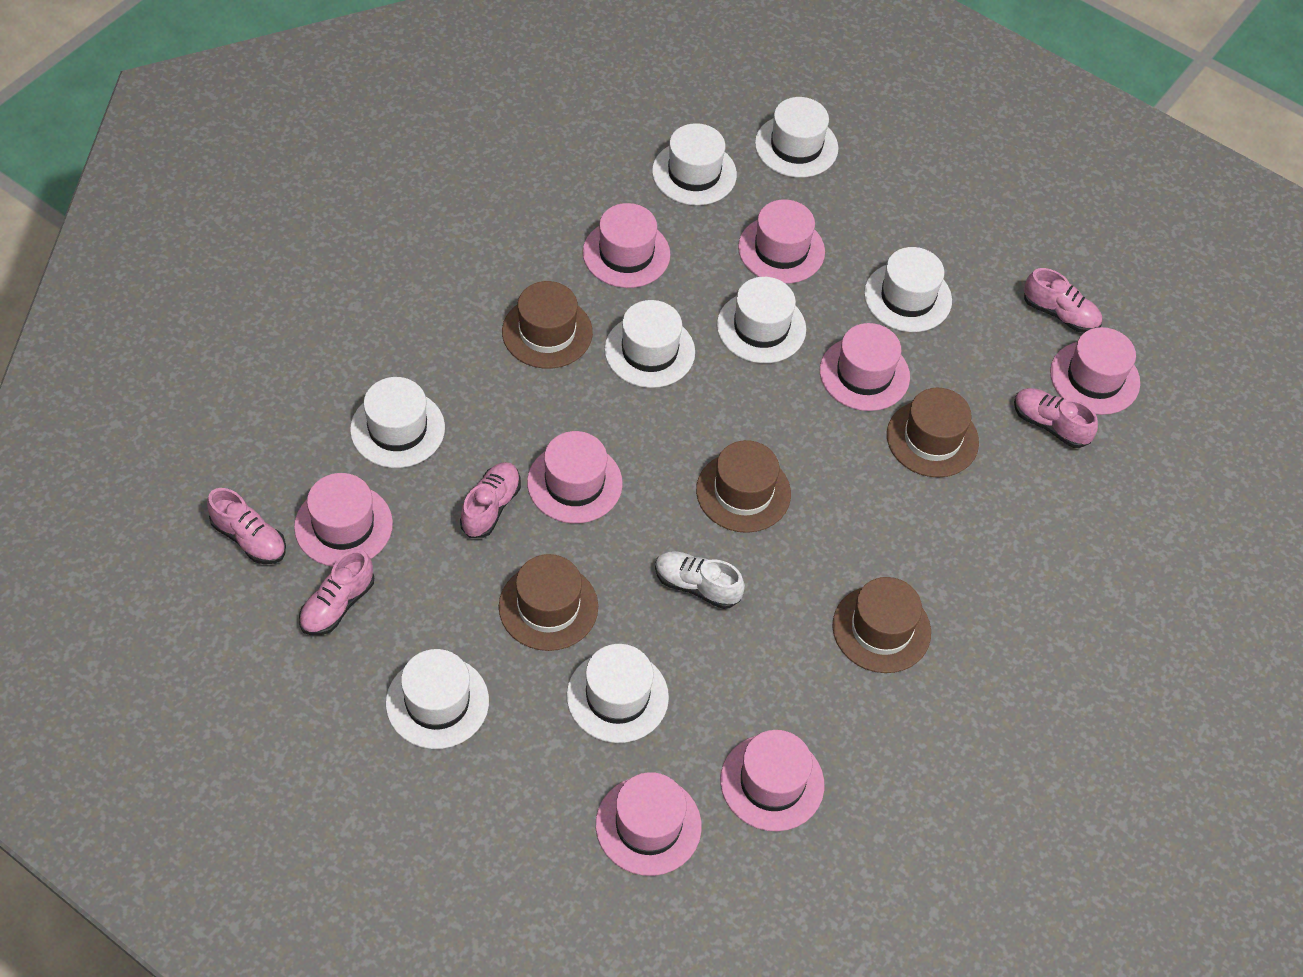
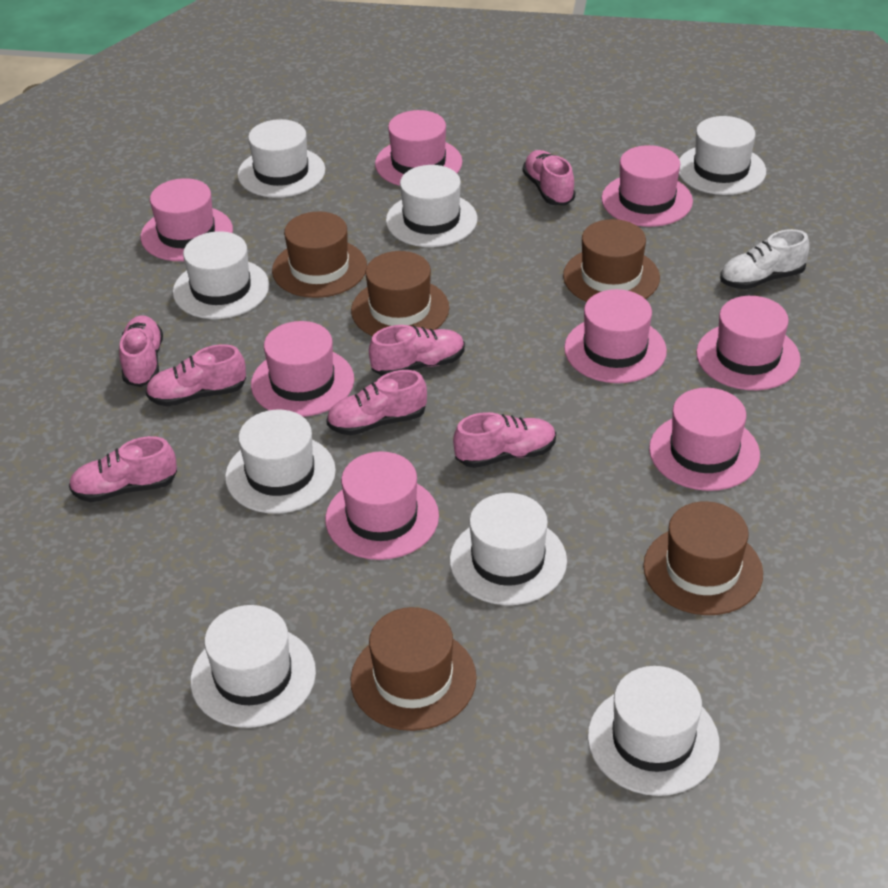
pink shoe: 5 -> 7

